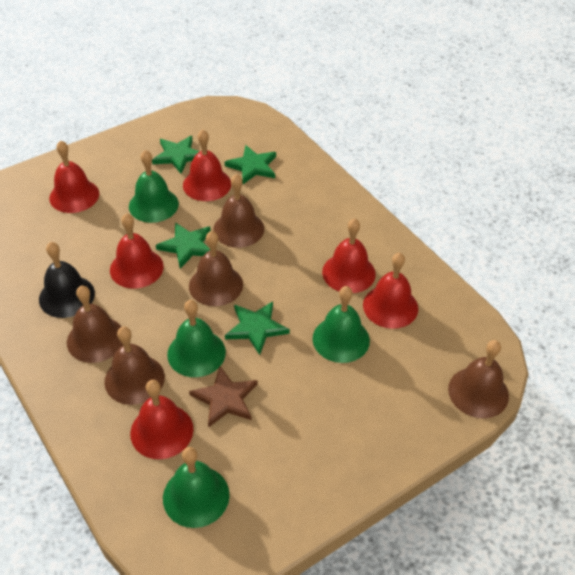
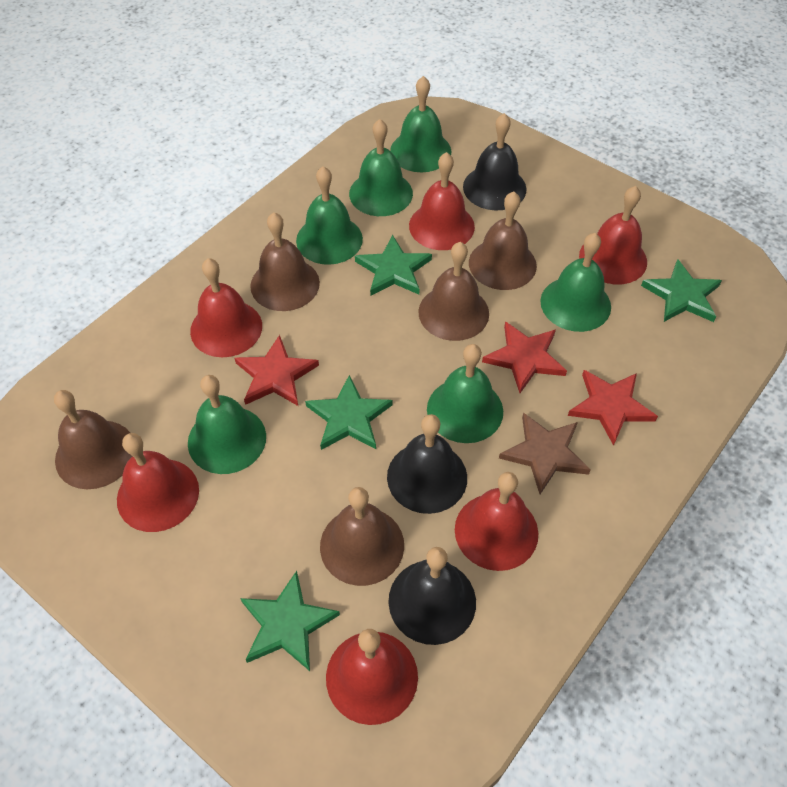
black bell: 1 -> 3
green bell: 4 -> 6
red star: 0 -> 3

